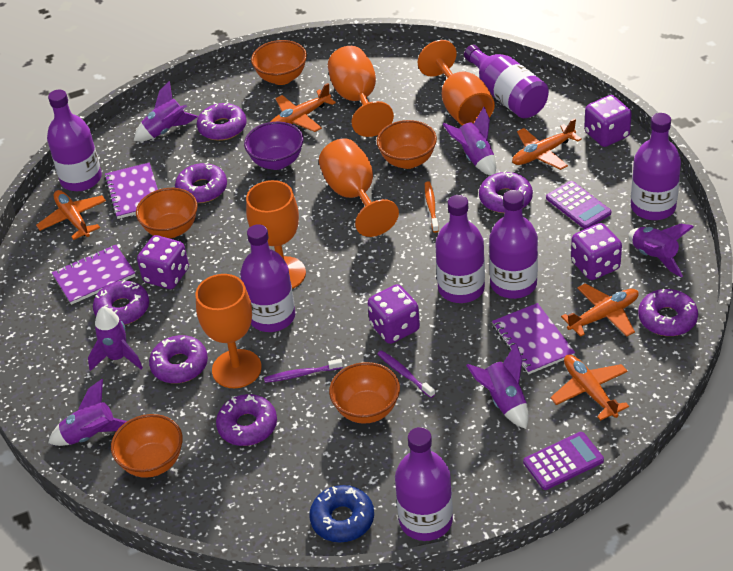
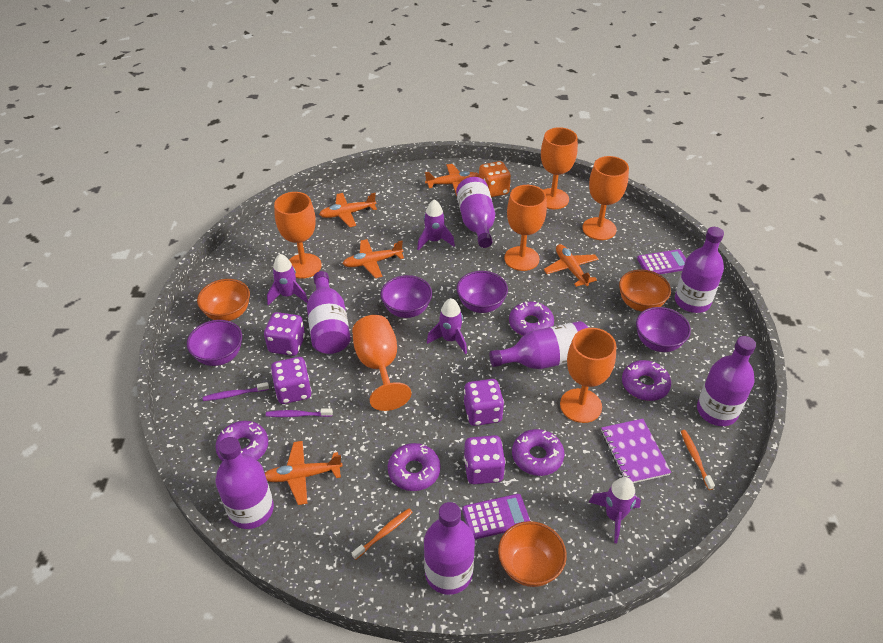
blue donut: 1 -> 0
orange bowl: 5 -> 3
orange dice: 0 -> 1
orange goblet: 5 -> 6
orange toothbrush: 1 -> 2
purple bowl: 1 -> 4
purple donut: 7 -> 5
purple notebook: 3 -> 1
purple rocket: 6 -> 4

